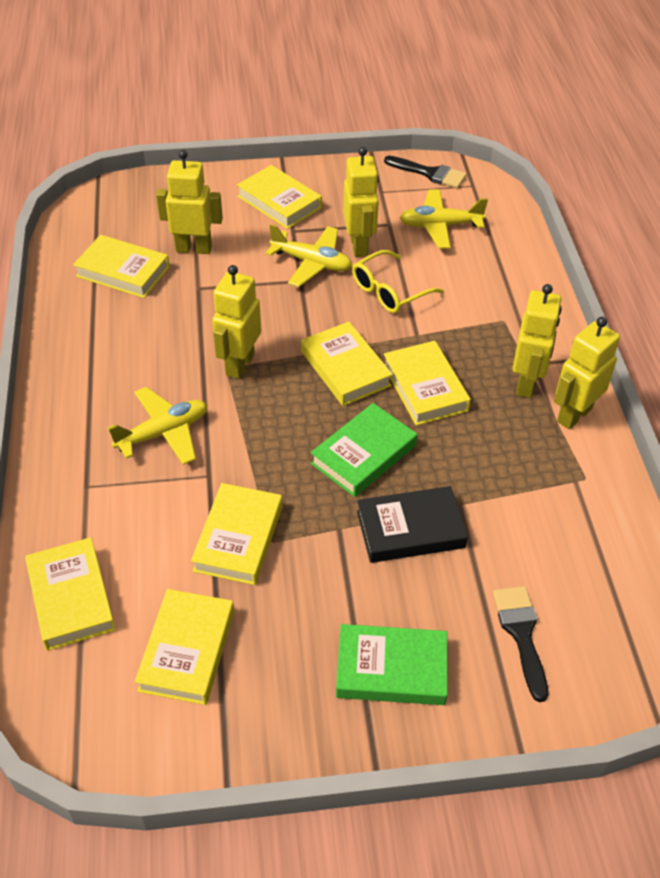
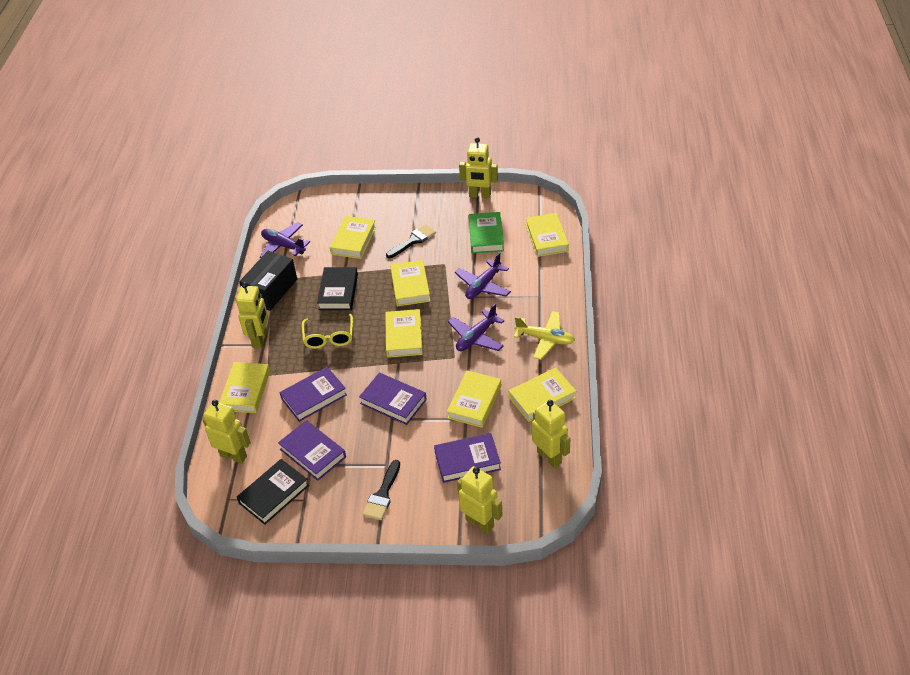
black book: 1 -> 2
black box: 0 -> 1
green book: 2 -> 1
purple book: 0 -> 4
purple plane: 0 -> 3
yellow plane: 3 -> 1

